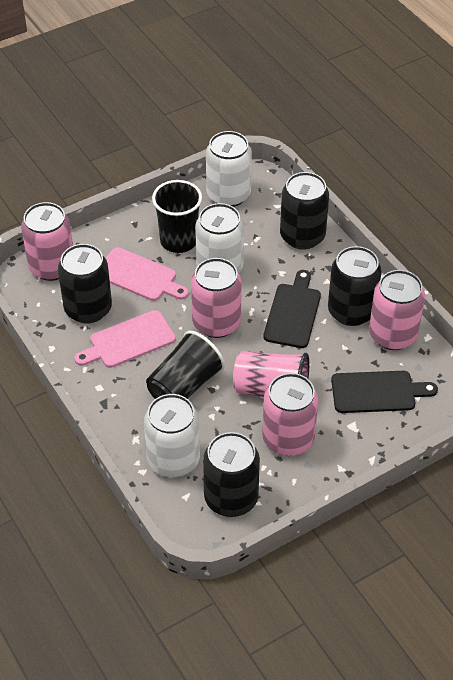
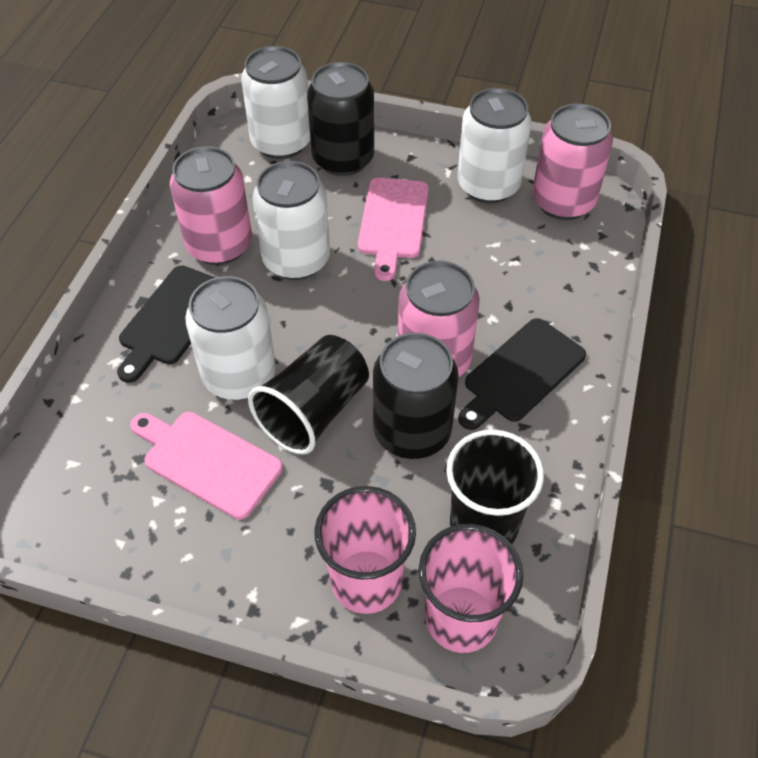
black can: 4 -> 2
pink can: 4 -> 3
pink cup: 1 -> 2
white can: 3 -> 4

